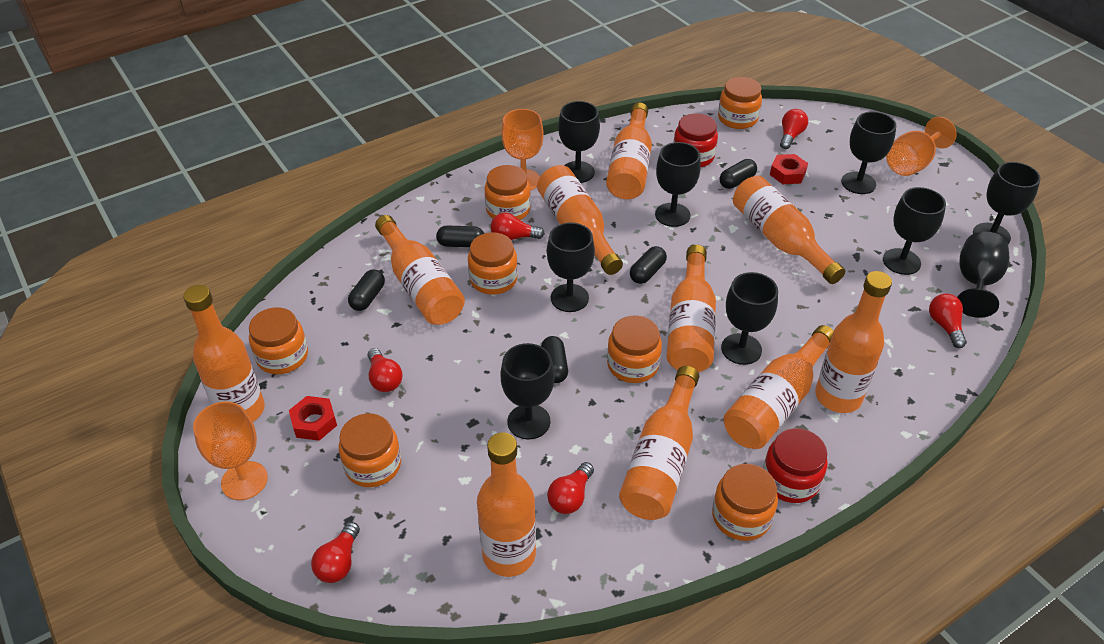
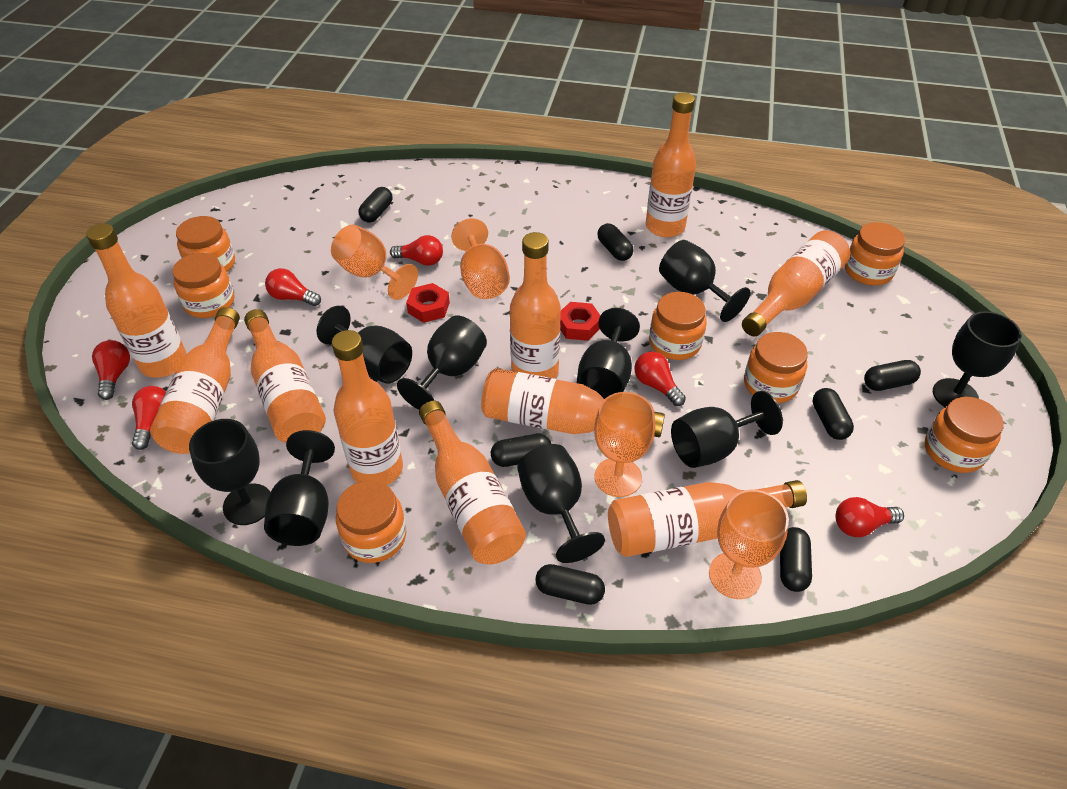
black capsule: 5 -> 7
orange goblet: 3 -> 4
red jar: 2 -> 0

